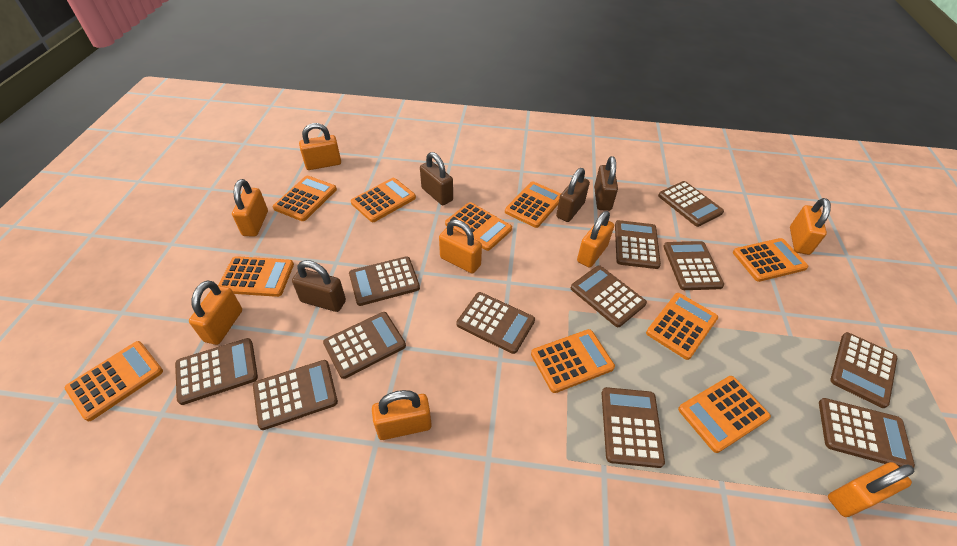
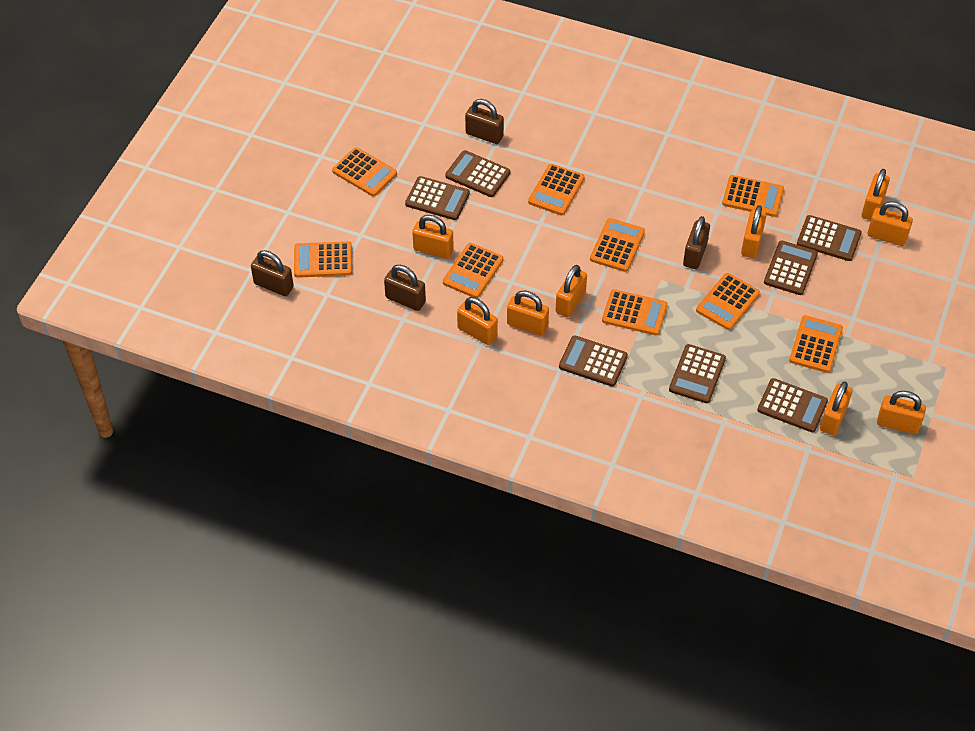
brown calculator: 12 -> 7
orange calculator: 10 -> 9
orange padlock: 8 -> 9

